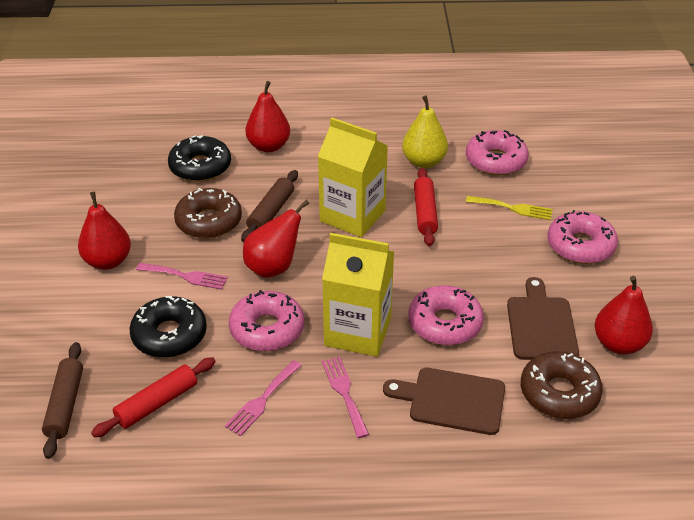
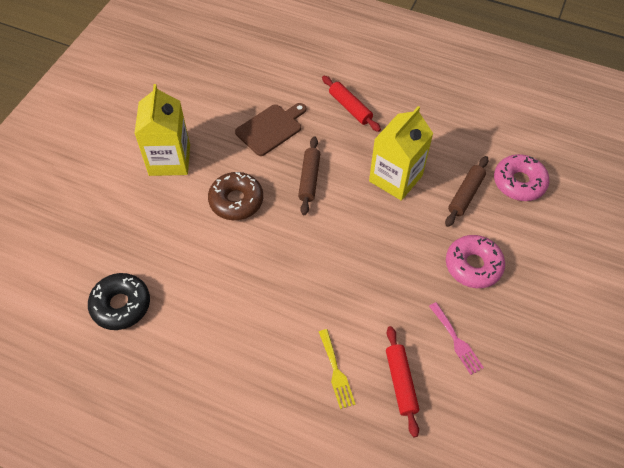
black donut: 2 -> 1
brown cutting board: 2 -> 1
brown donut: 2 -> 1
pink donut: 4 -> 2
pink fork: 3 -> 1
red pear: 4 -> 0
yellow pear: 1 -> 0

